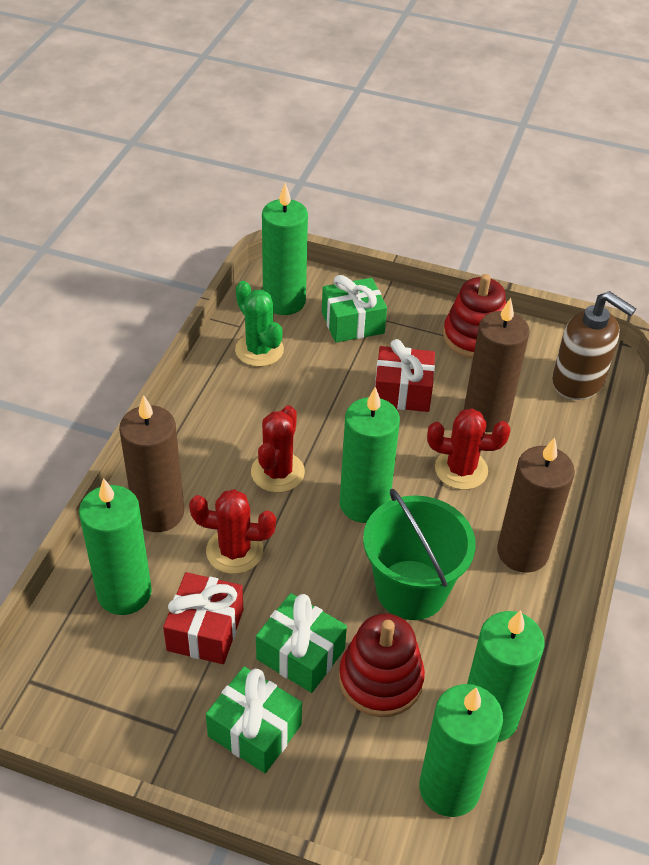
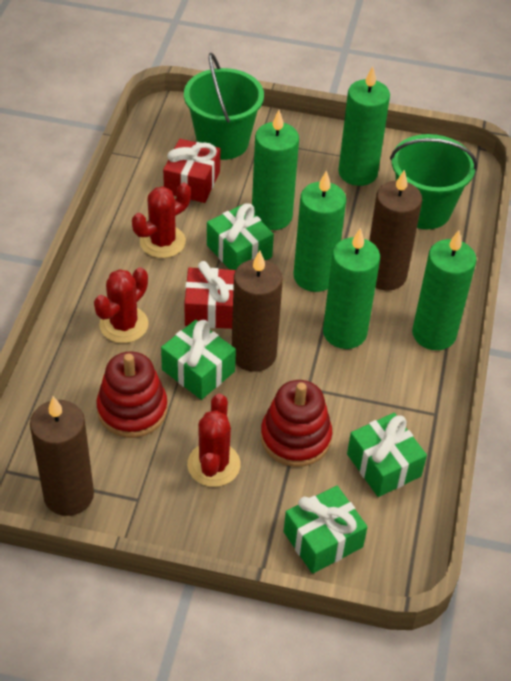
brown soap dispenser: 1 -> 0
green bucket: 1 -> 2
green cactus: 1 -> 0
green gift: 3 -> 4

